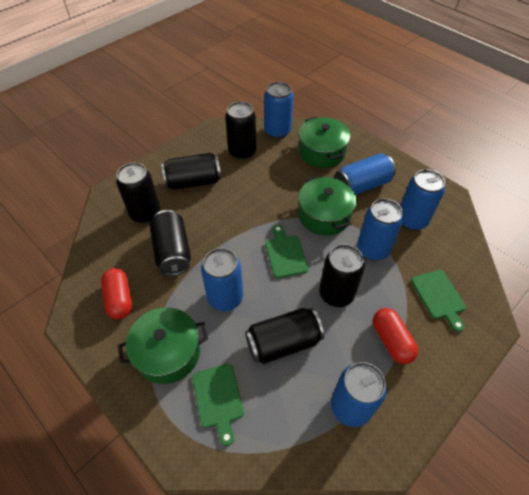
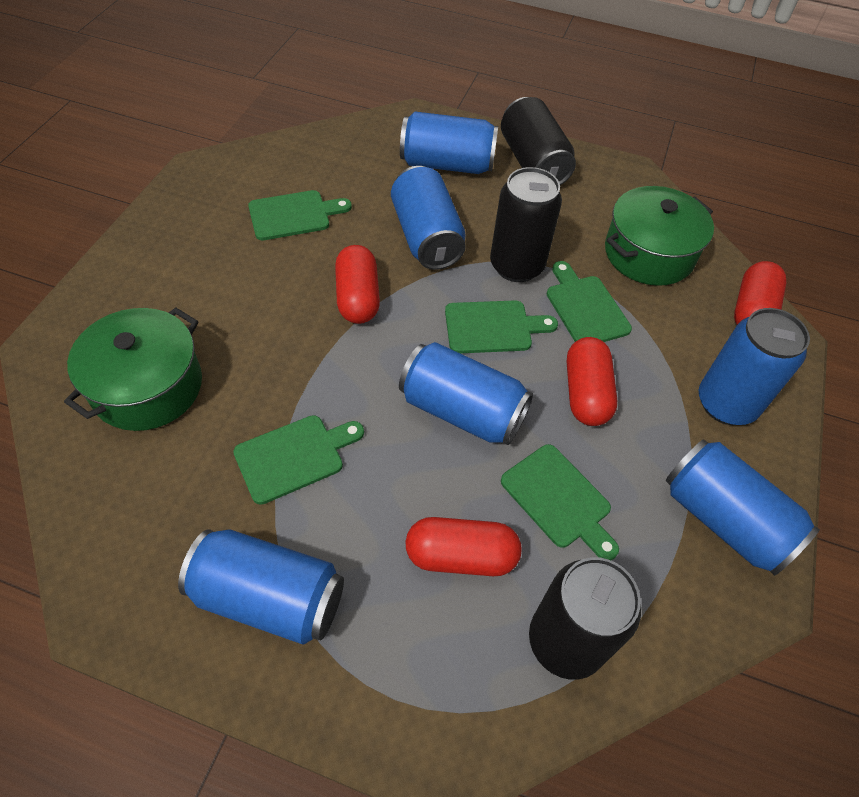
black can: 6 -> 3
green cutting board: 3 -> 5
green pot: 3 -> 2
red capsule: 2 -> 4

